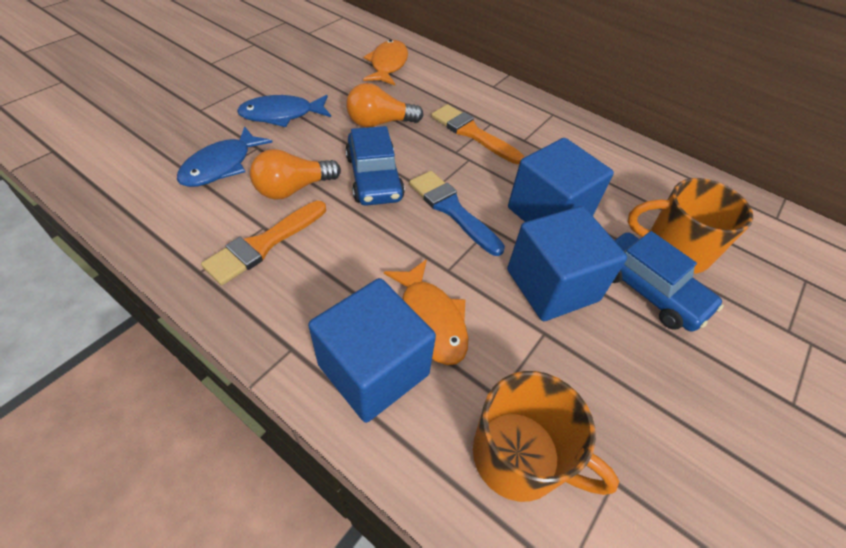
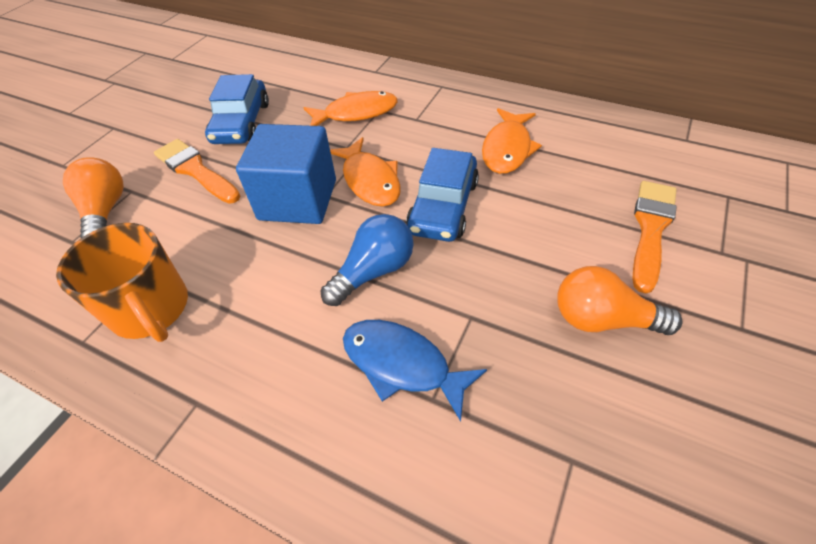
blue brush: 1 -> 0
blue cube: 3 -> 1
blue fish: 2 -> 1
blue light bulb: 0 -> 1
orange fish: 2 -> 3
orange mug: 2 -> 1

